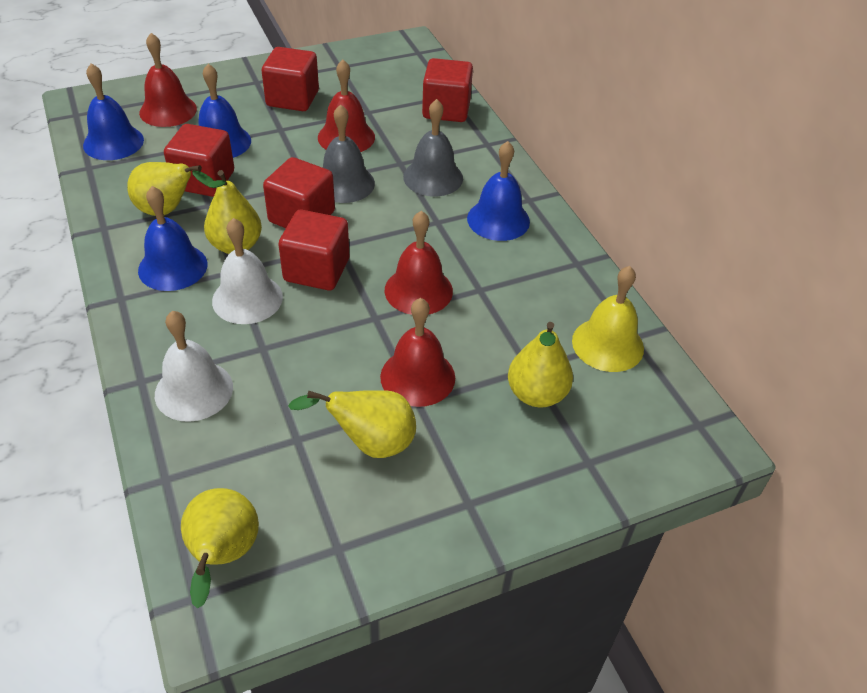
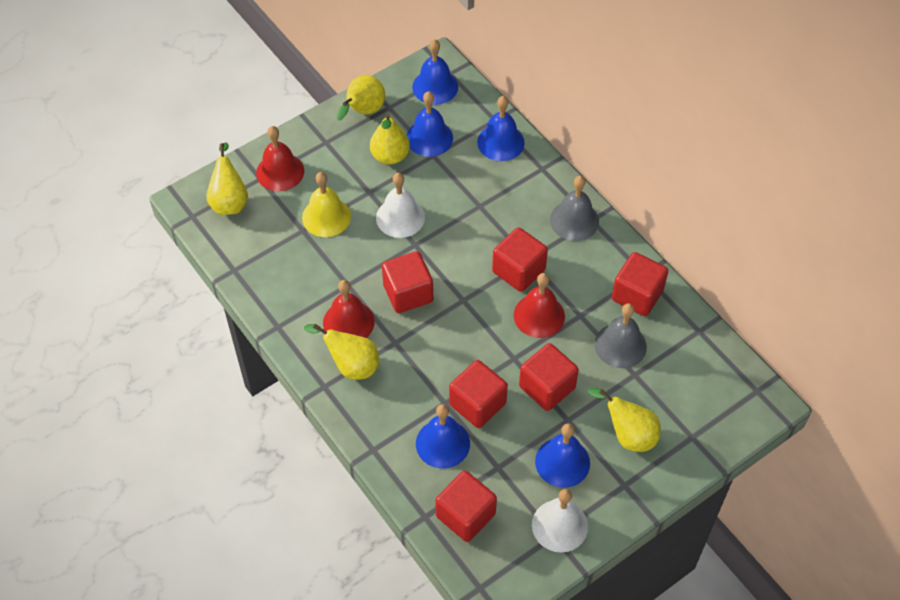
blue bell: 4 -> 5
red bell: 4 -> 3
red cube: 5 -> 6

